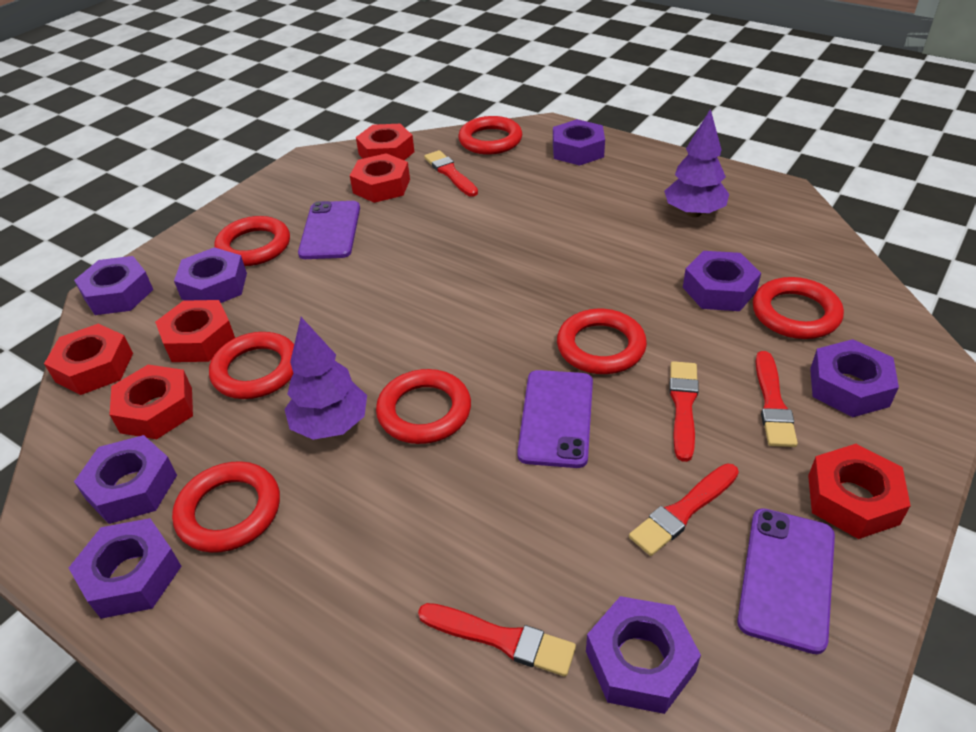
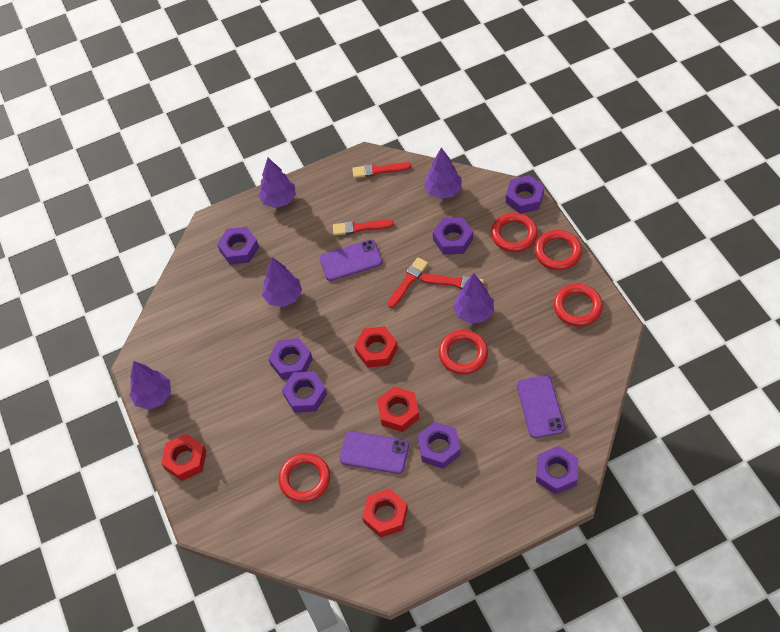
purple nut: 8 -> 7
purple tree: 2 -> 5
red brush: 5 -> 4
red nut: 6 -> 4
red ring: 7 -> 5

